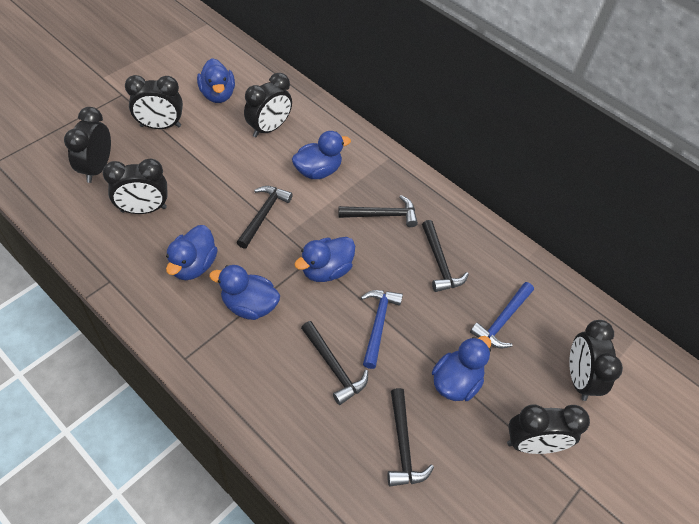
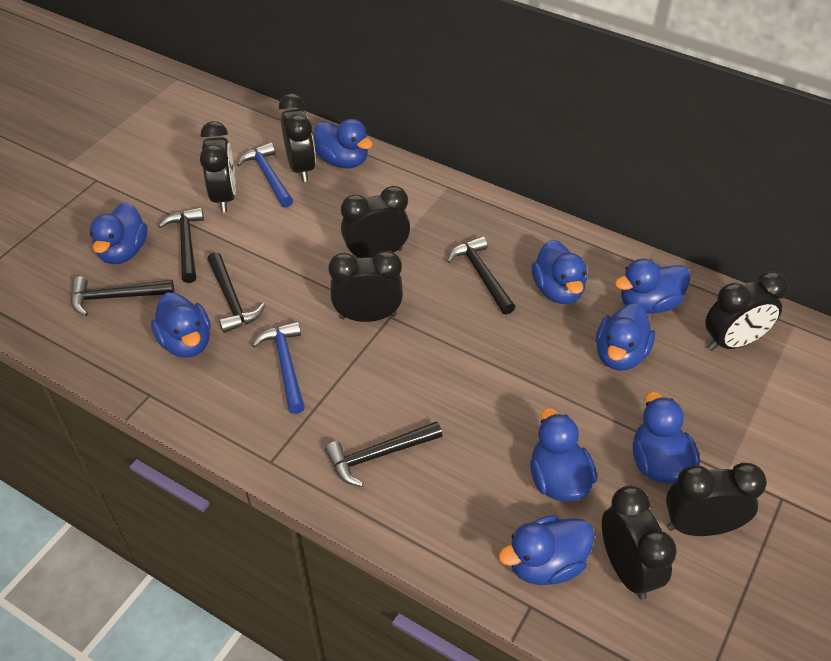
black clock: 6 -> 7
blue duck: 6 -> 9

